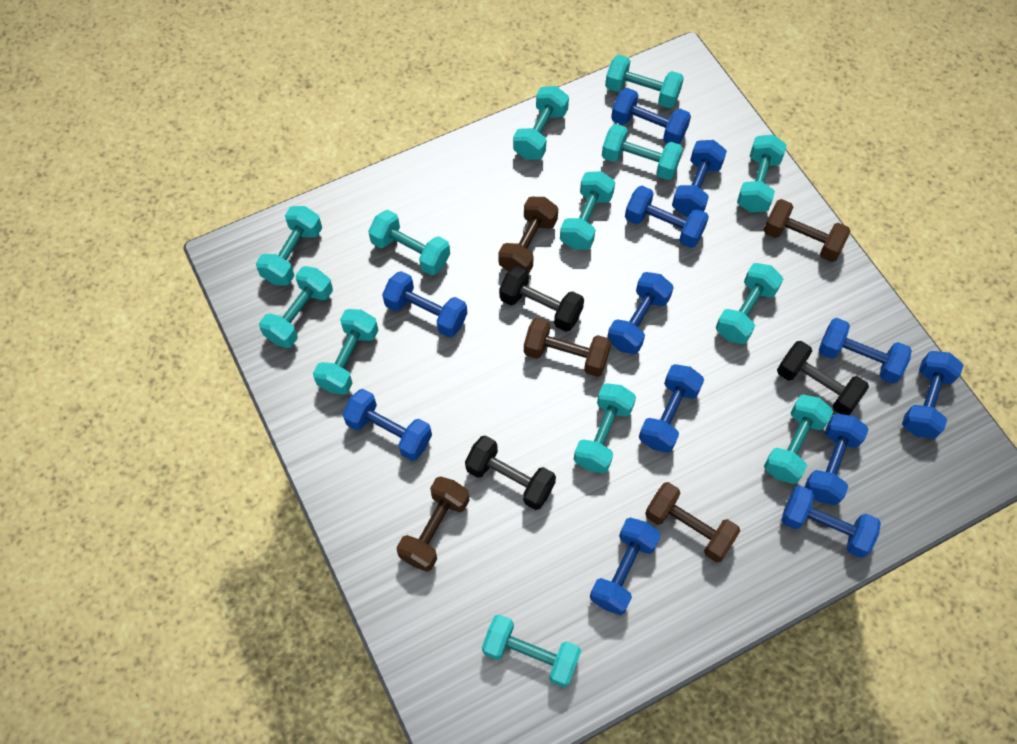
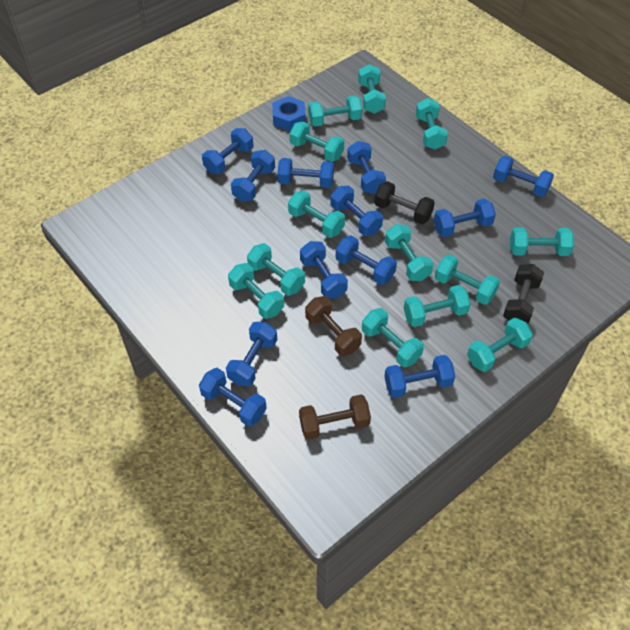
black dumbbell: 3 -> 2
blue nut: 0 -> 1
brown dumbbell: 5 -> 2

